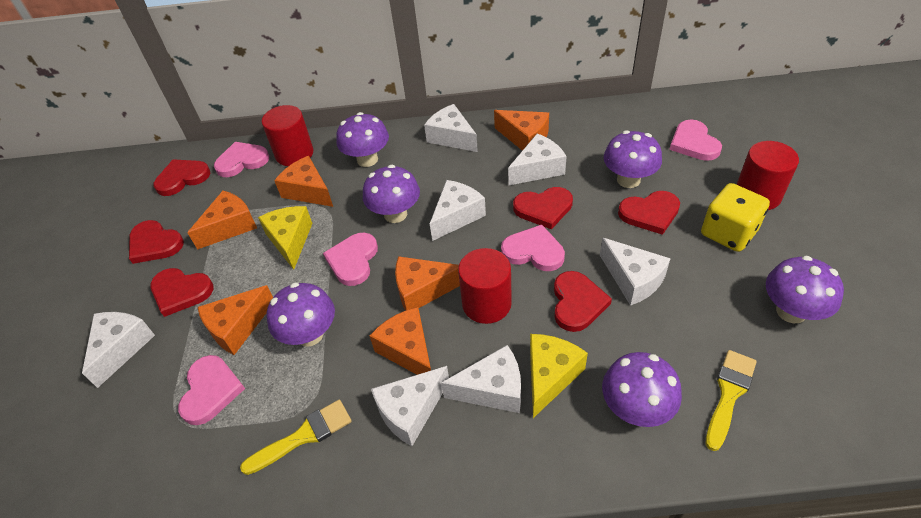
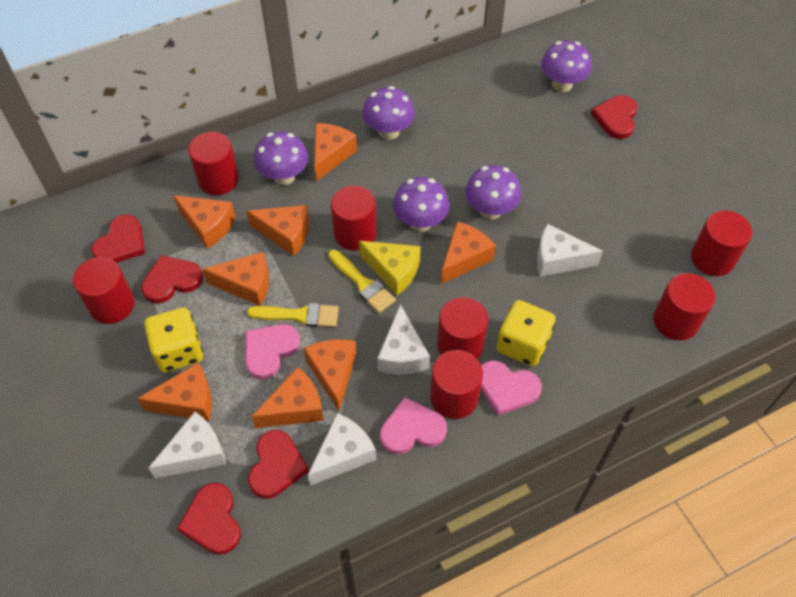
orange cheese: 6 -> 8
pink heart: 5 -> 3
purple mushroom: 6 -> 5
red cylinder: 3 -> 7
red heart: 6 -> 5
white cheese: 7 -> 4
yellow cheese: 2 -> 1
yellow dice: 1 -> 2

